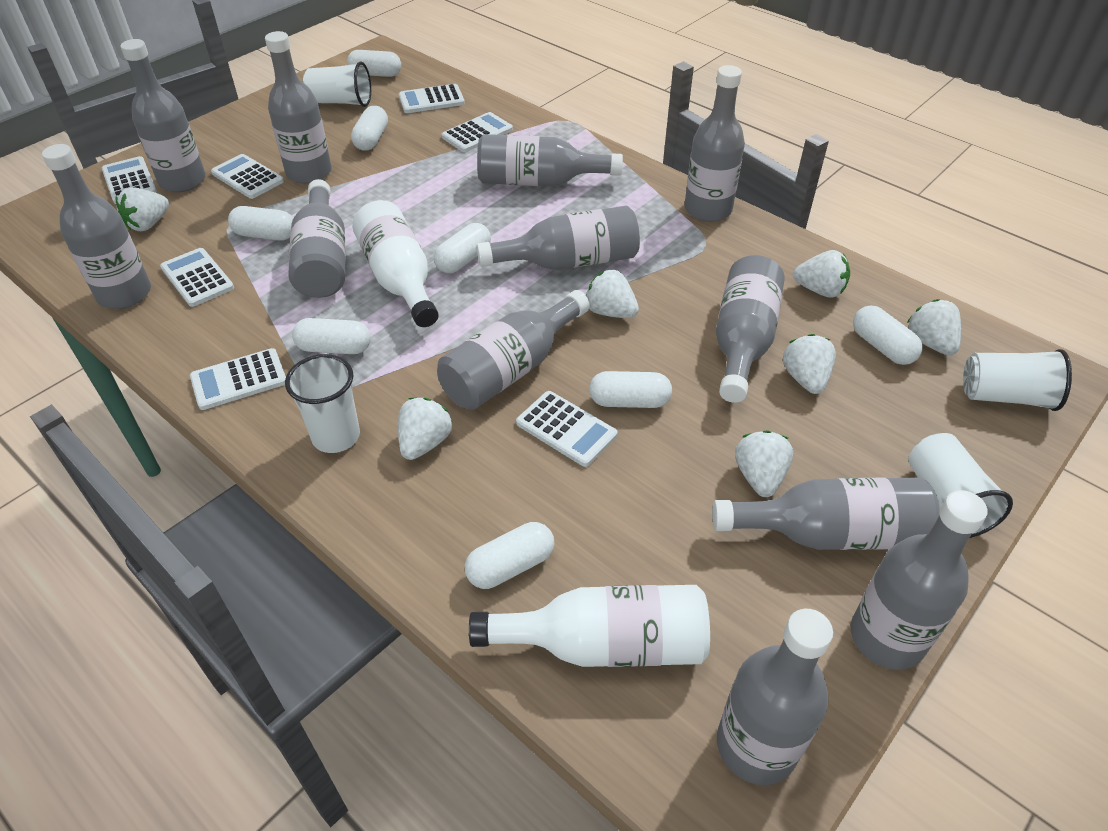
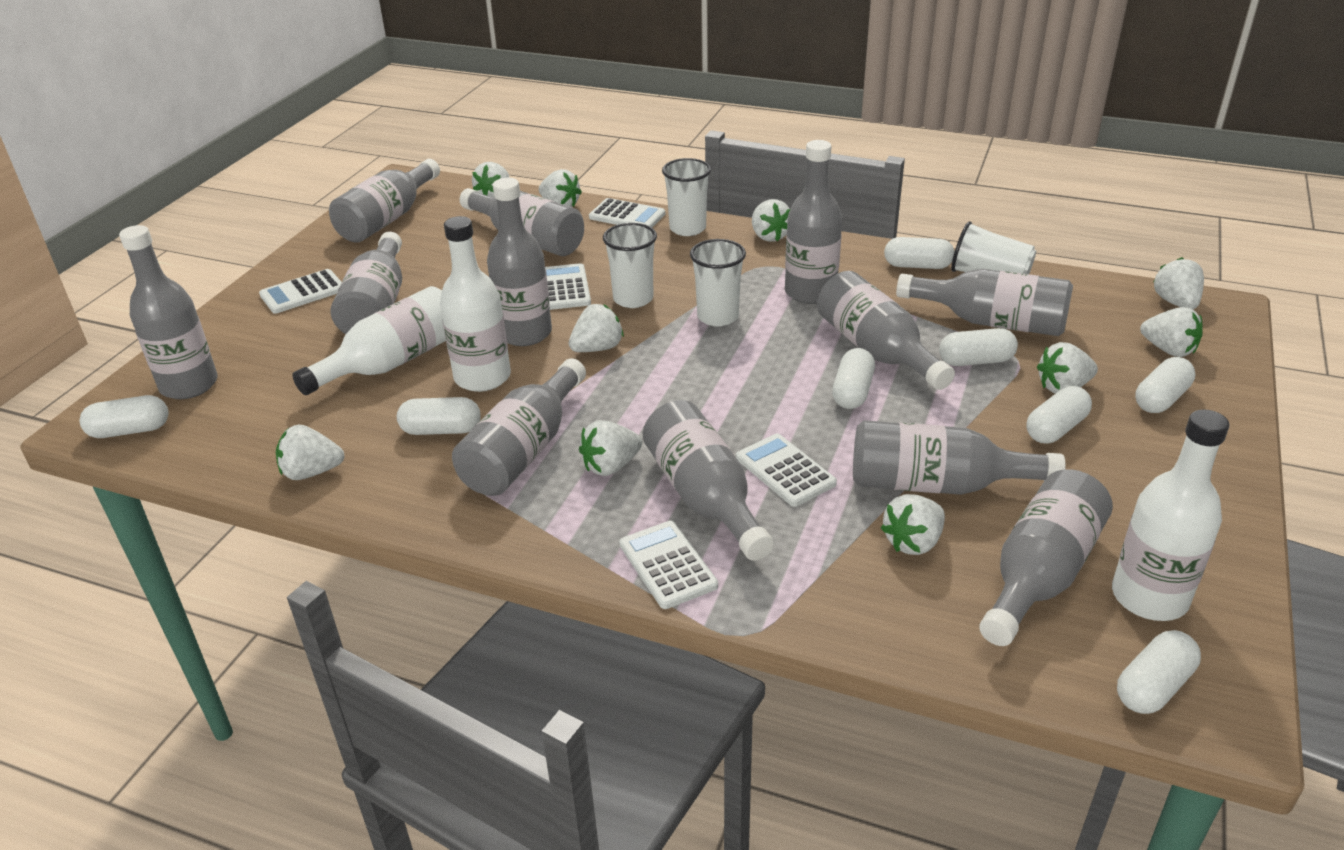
white bottle: 2 -> 3
white calculator: 7 -> 5
white strawberry: 7 -> 10

